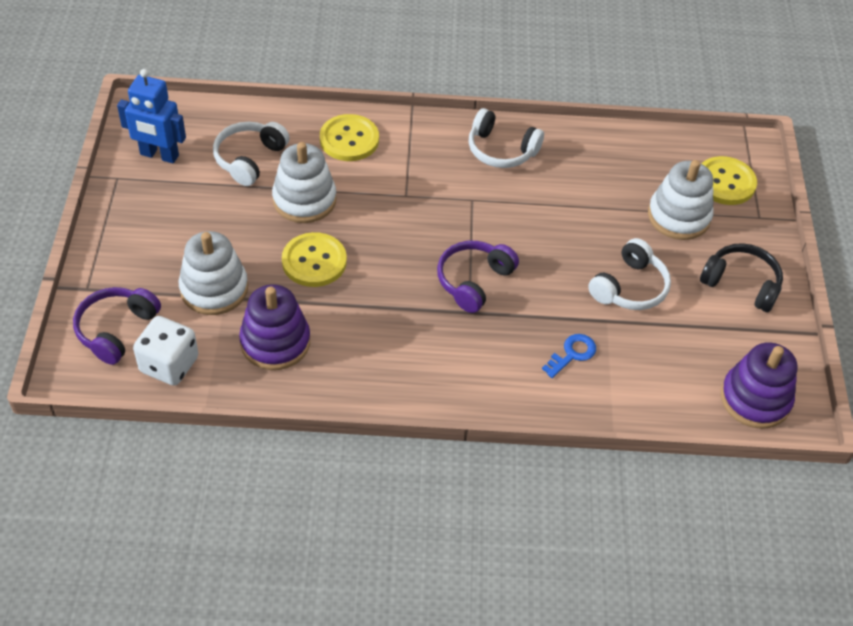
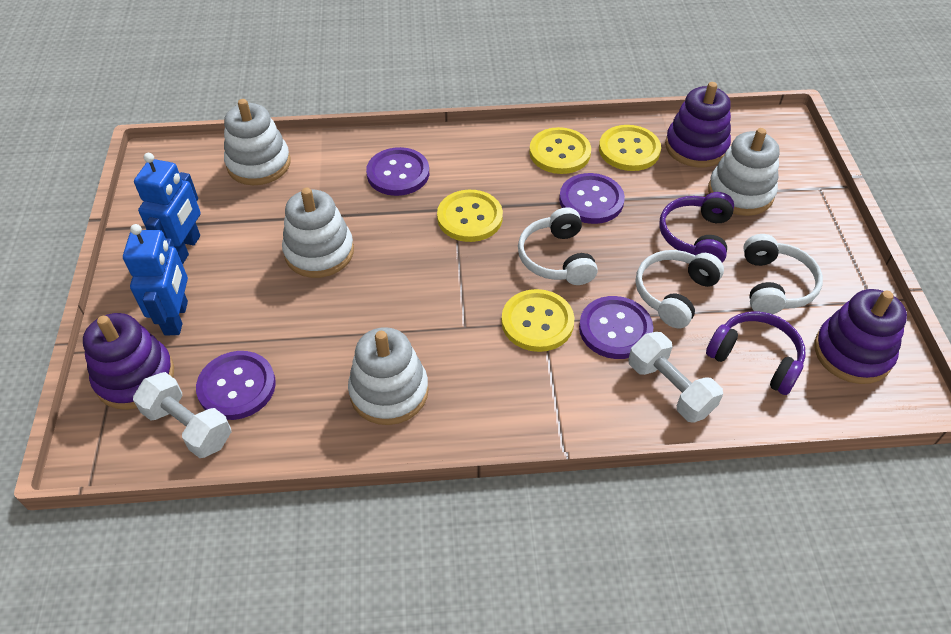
black headphones: 1 -> 0
blue key: 1 -> 0
blue robot: 1 -> 2
purple button: 0 -> 4
purple stacking toy: 2 -> 3
white dice: 1 -> 0
white dumbbell: 0 -> 2
white stacking toy: 3 -> 4
yellow button: 3 -> 4

